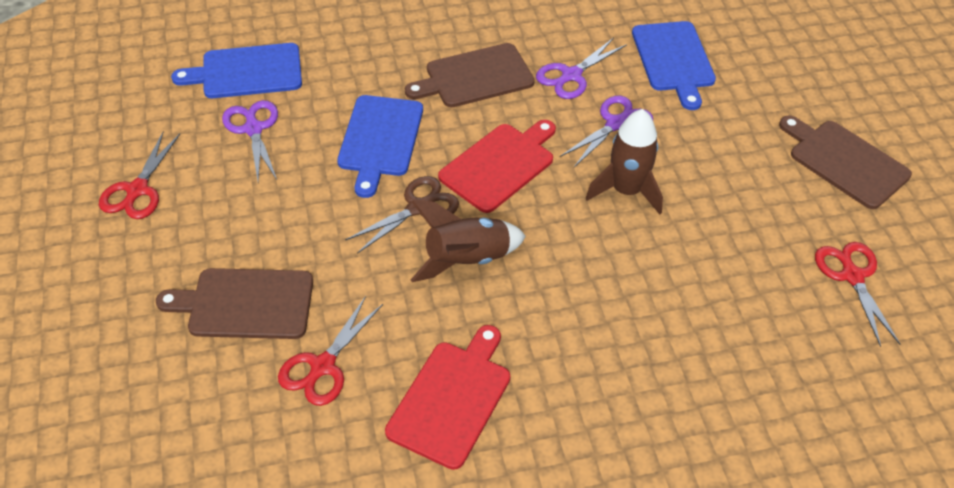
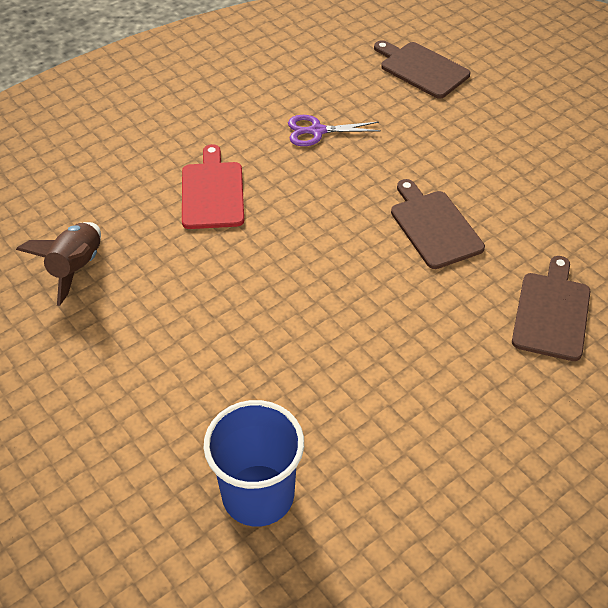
blue cup: 0 -> 1
blue cutting board: 3 -> 0
brown rocket: 2 -> 1
brown scissors: 1 -> 0
purple scissors: 3 -> 1
red cutting board: 2 -> 1
red scissors: 3 -> 0

